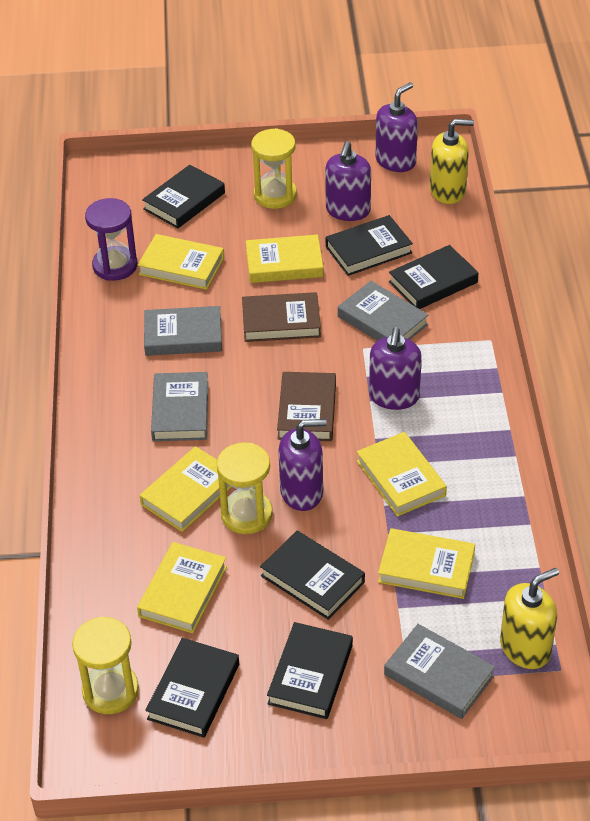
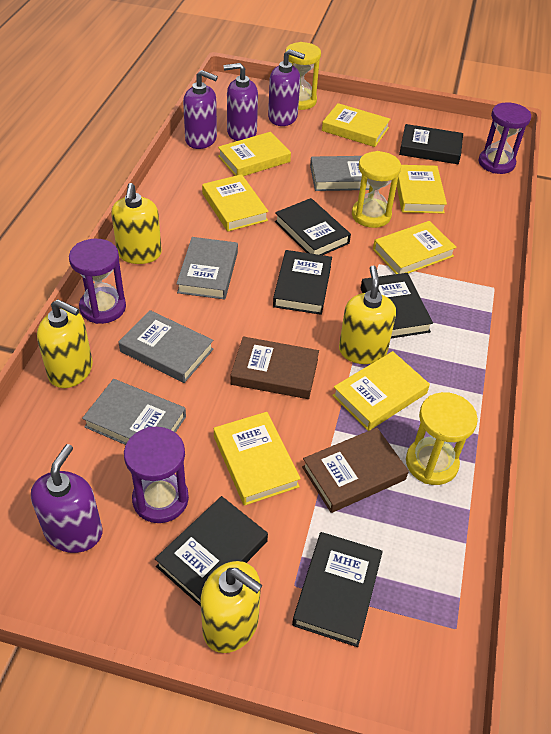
purple hourglass: 1 -> 3
yellow book: 6 -> 7
yellow soap dispenser: 2 -> 4

